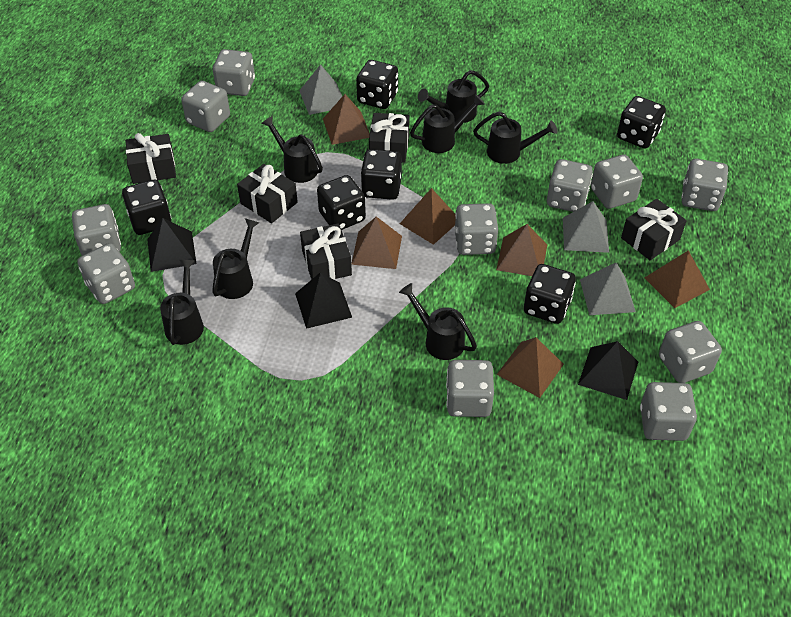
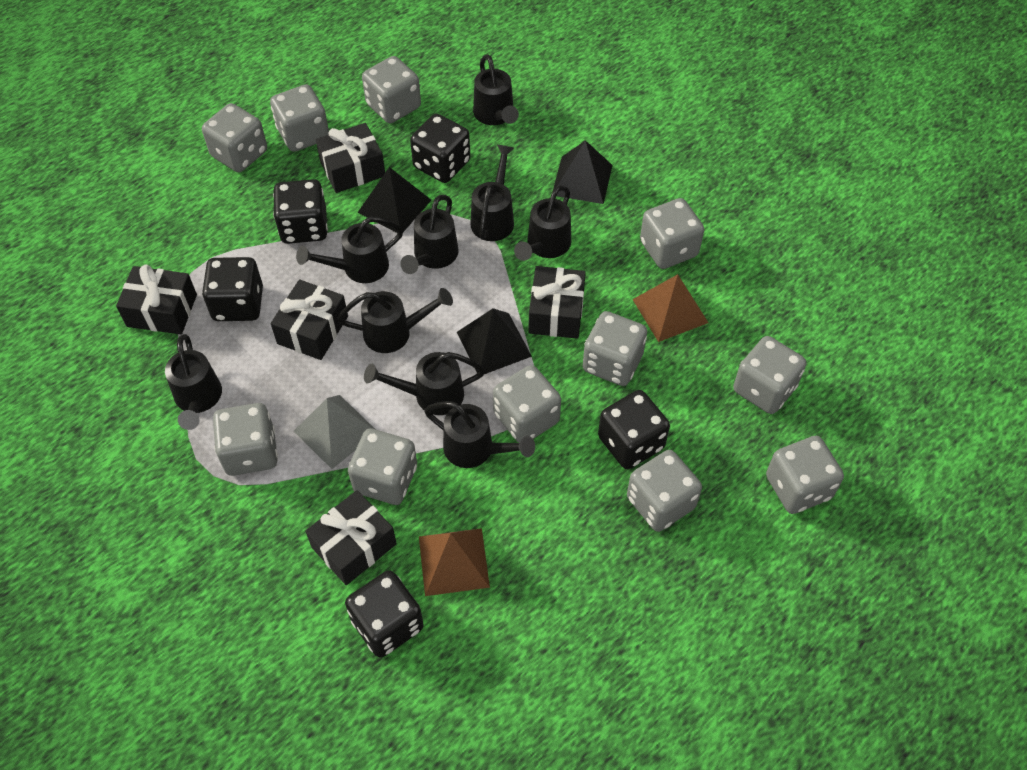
black dice: 6 -> 5
black watering can: 7 -> 9
brown pyramid: 6 -> 2
grey pyramid: 3 -> 1

